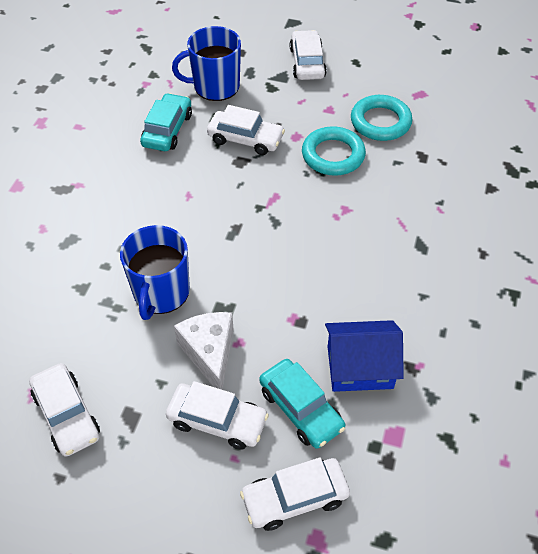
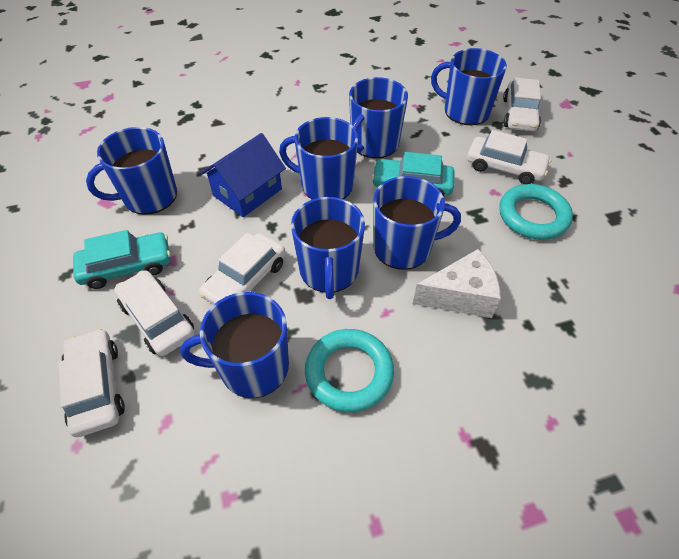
blue mug: 2 -> 7

